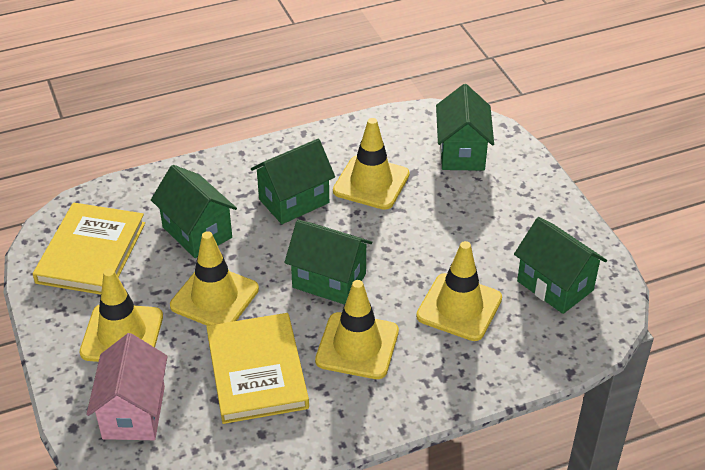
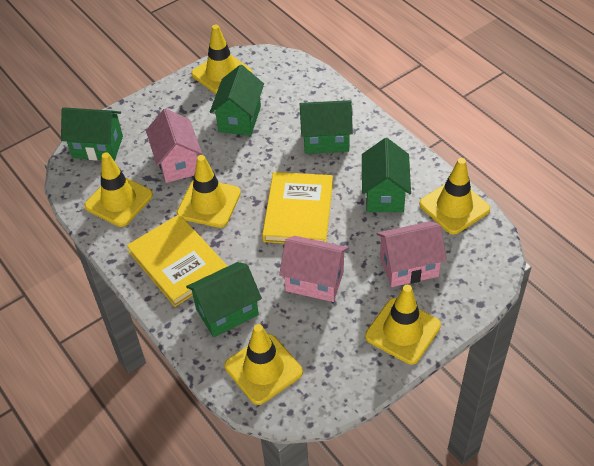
pink house: 1 -> 3
yellow traffic cone: 5 -> 6

